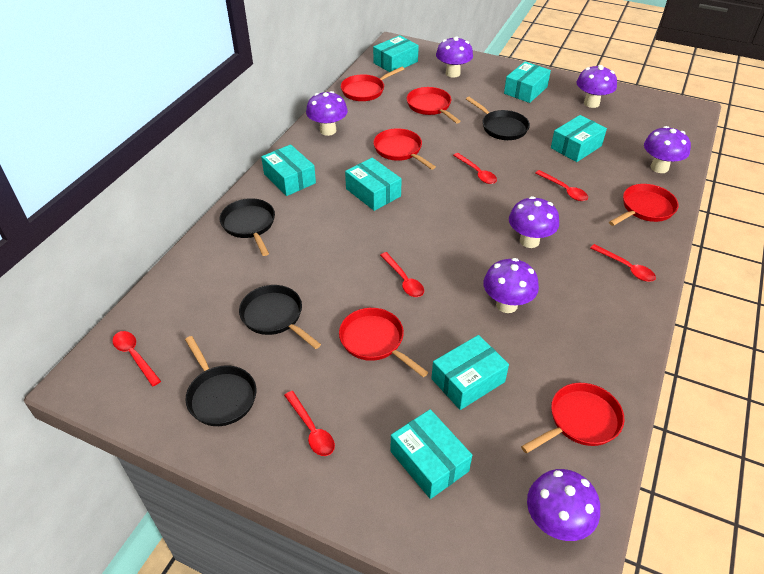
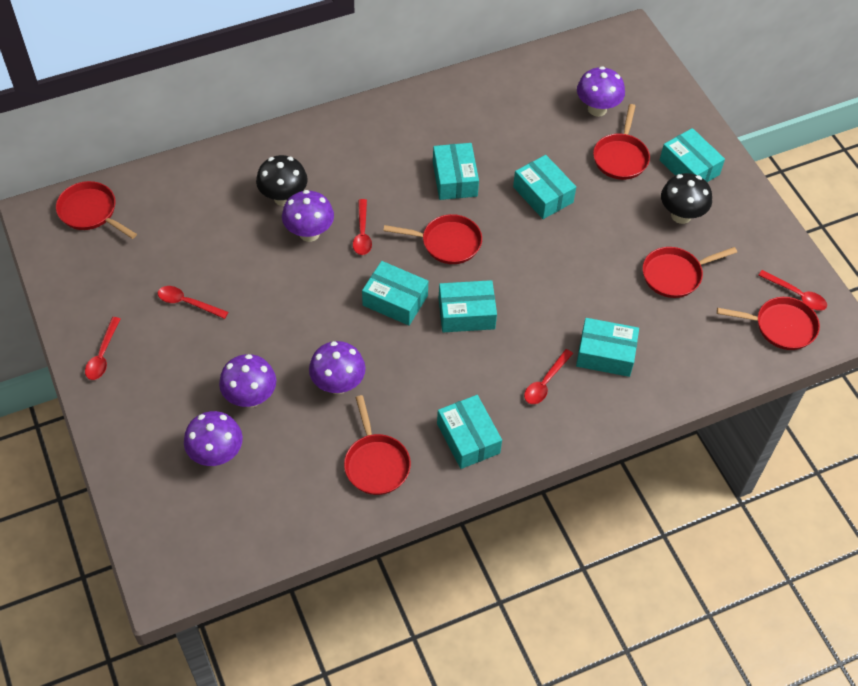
black mushroom: 0 -> 2
black pan: 4 -> 0
purple mushroom: 7 -> 5
red spoon: 6 -> 5

